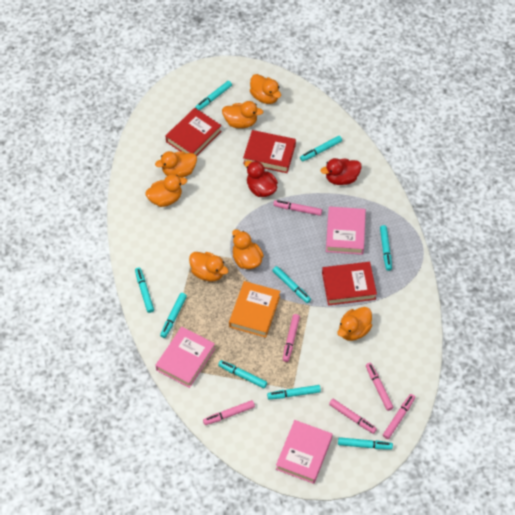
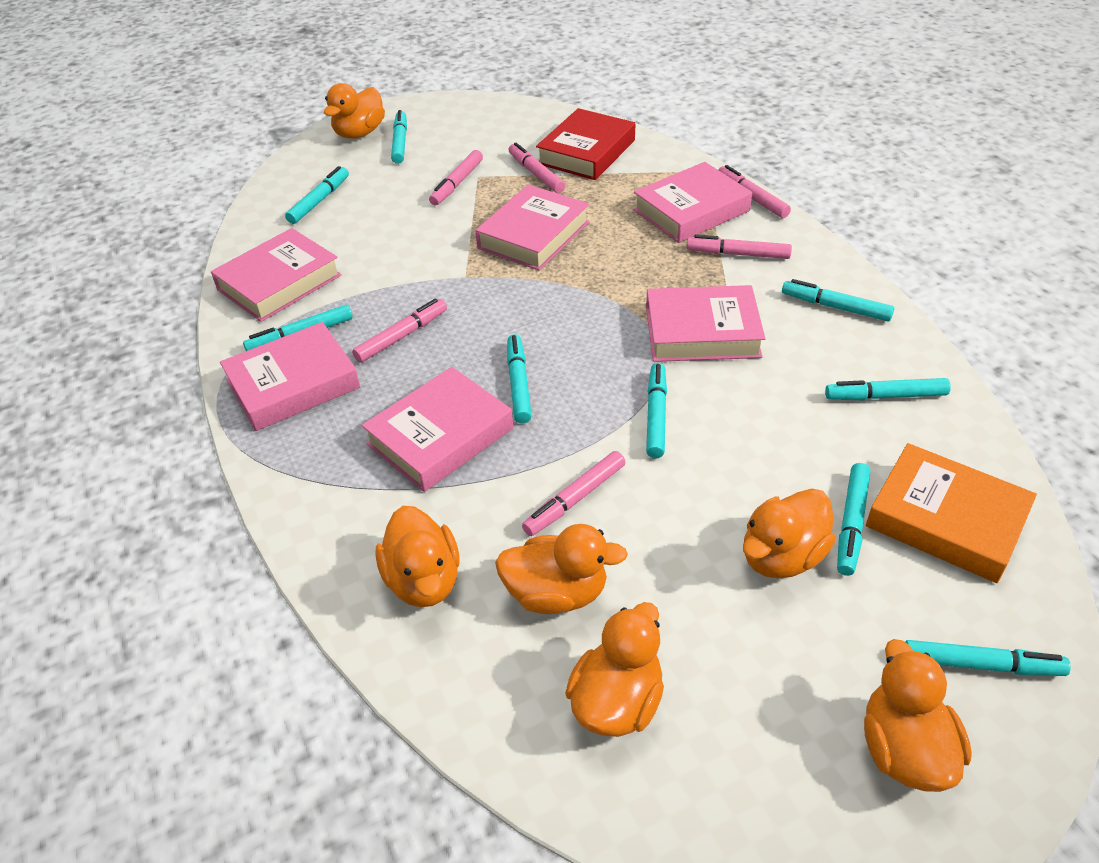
orange duck: 7 -> 6
pink book: 3 -> 6
red book: 3 -> 1
red duck: 2 -> 0

